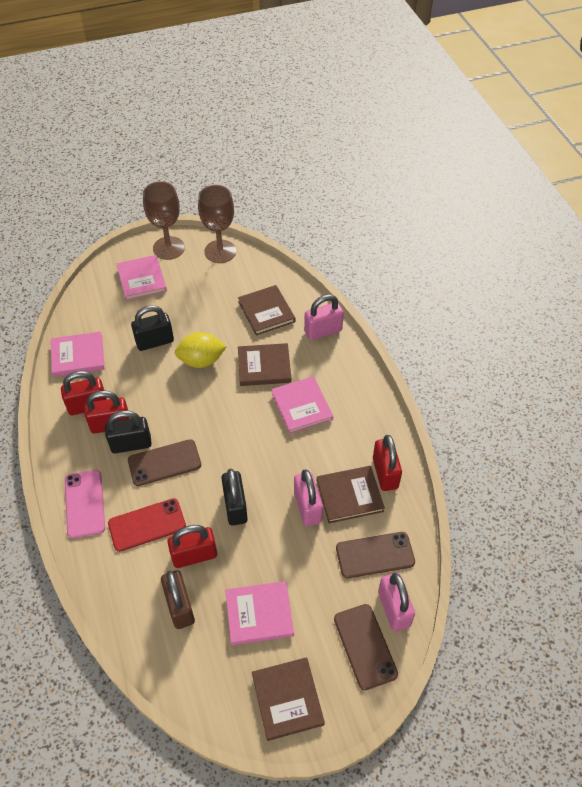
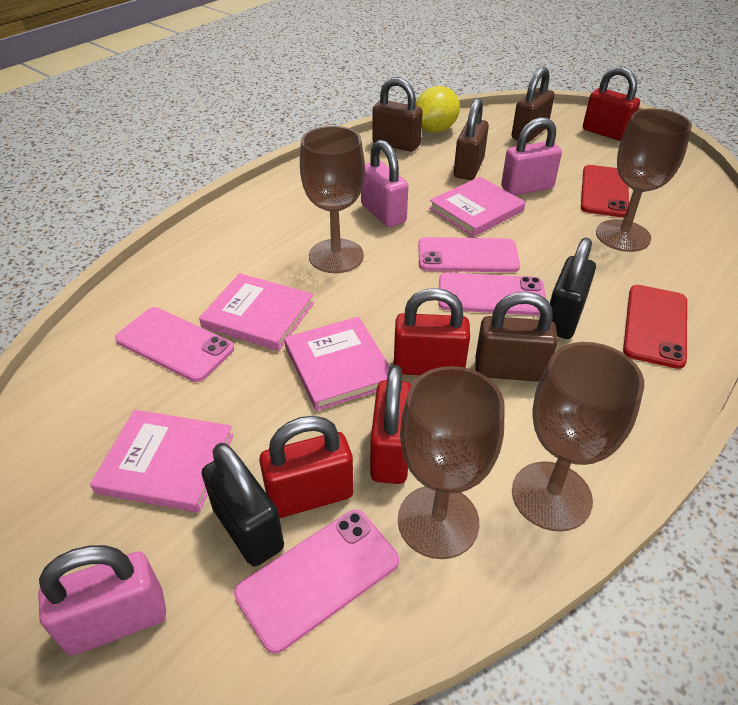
black padlock: 3 -> 2
brown book: 4 -> 0
brown goblet: 2 -> 4
brown padlock: 1 -> 4
brown phone: 3 -> 0
pink phone: 1 -> 4
red phone: 1 -> 2

